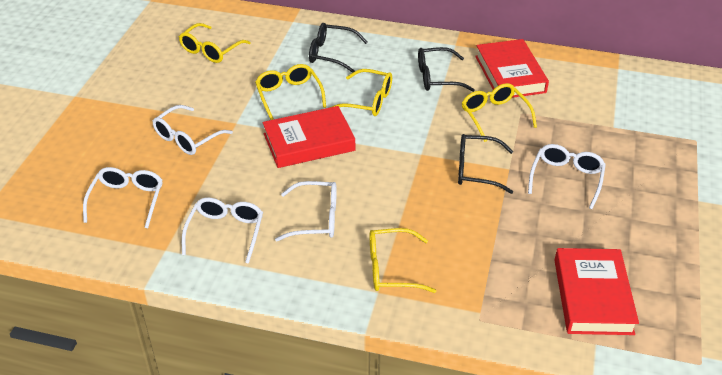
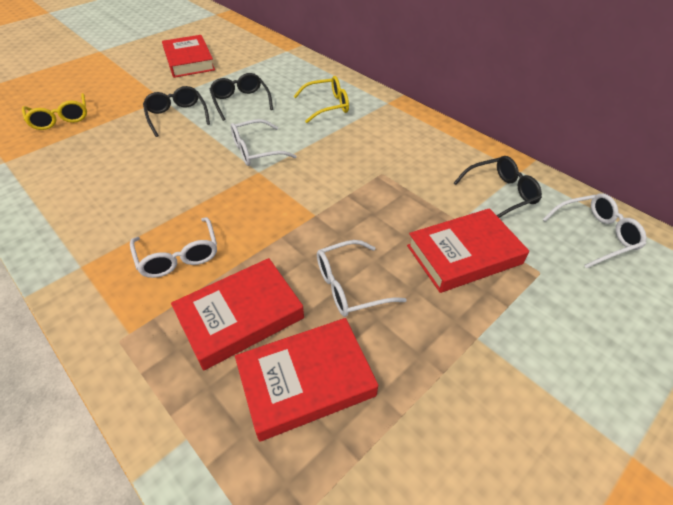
red book: 3 -> 4
white glasses: 5 -> 4
yellow glasses: 5 -> 2

